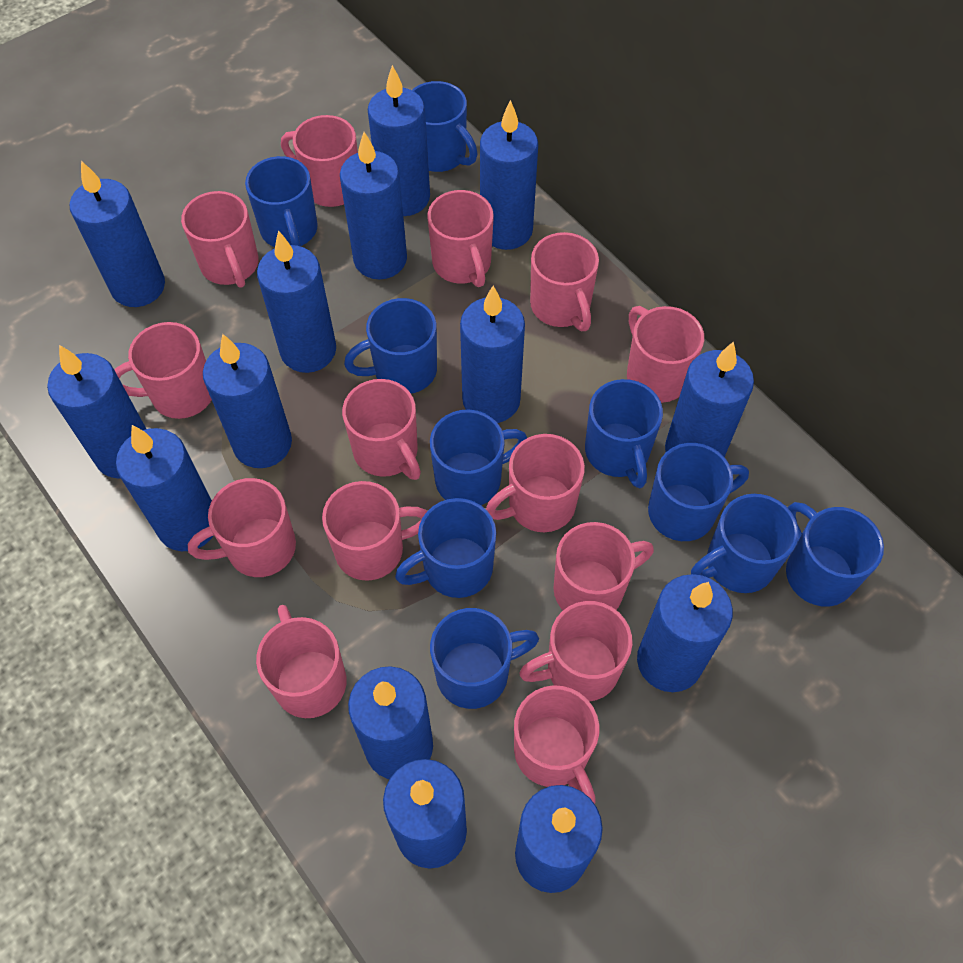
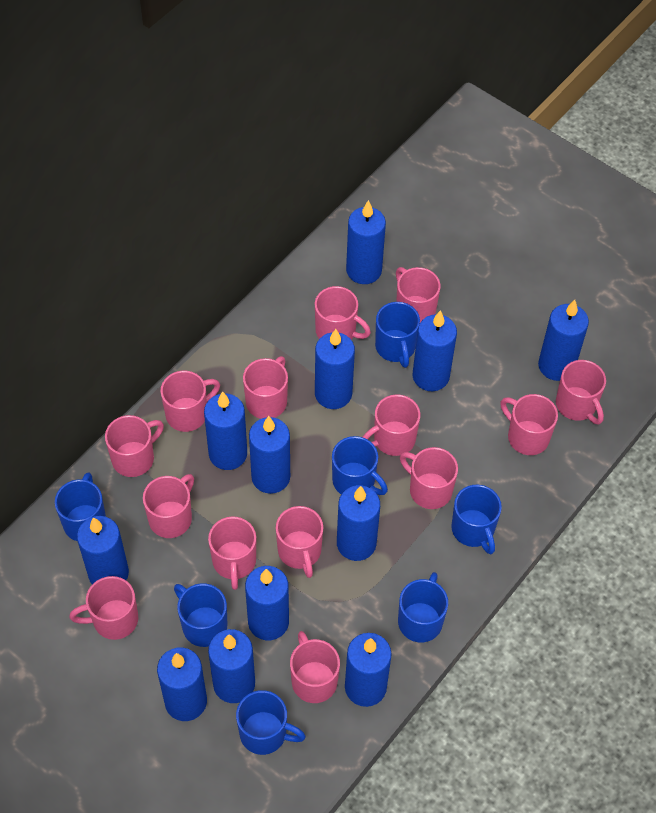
blue candle: 14 -> 12
blue mug: 10 -> 7

